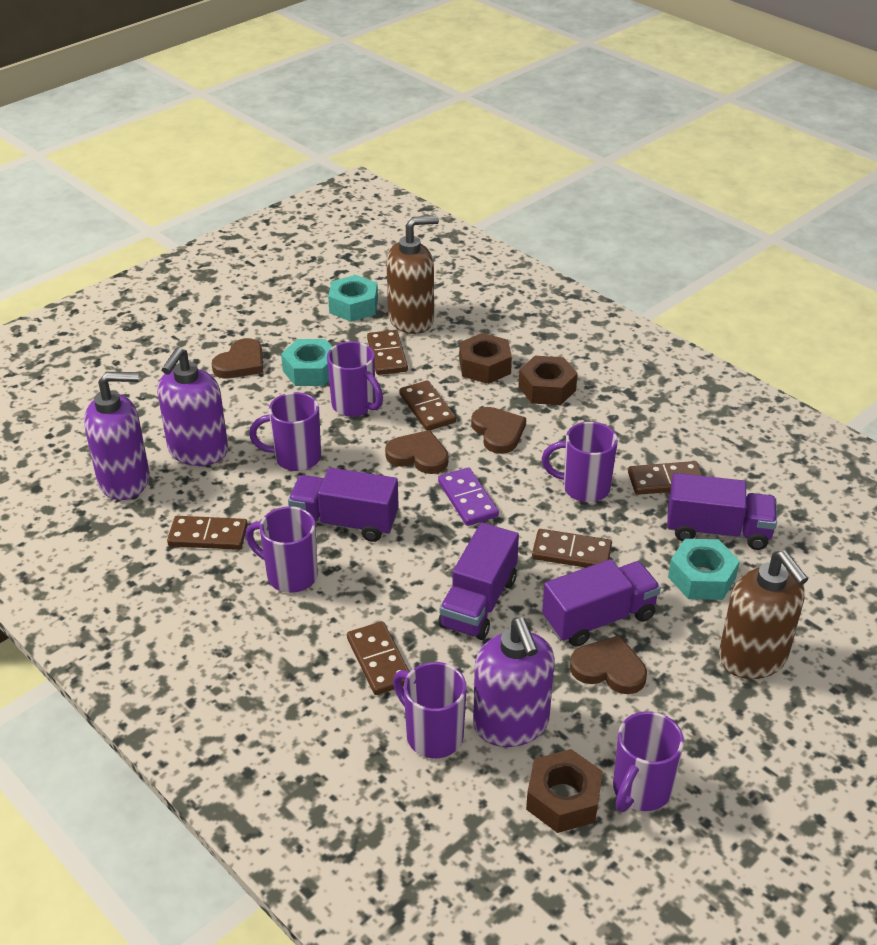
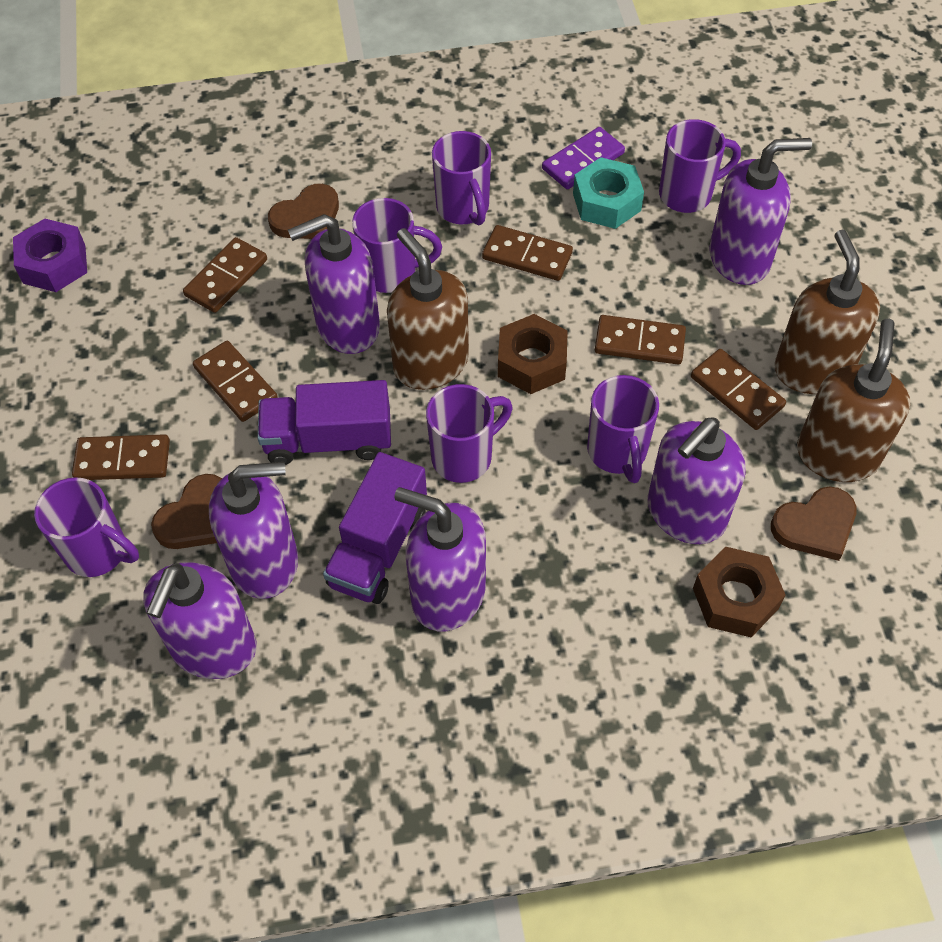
brown heart: 4 -> 3
brown nut: 3 -> 2
brown soap dispenser: 2 -> 3
purple nut: 0 -> 1
purple soap dispenser: 3 -> 6
purple truck: 4 -> 2
turquoise nut: 3 -> 1

